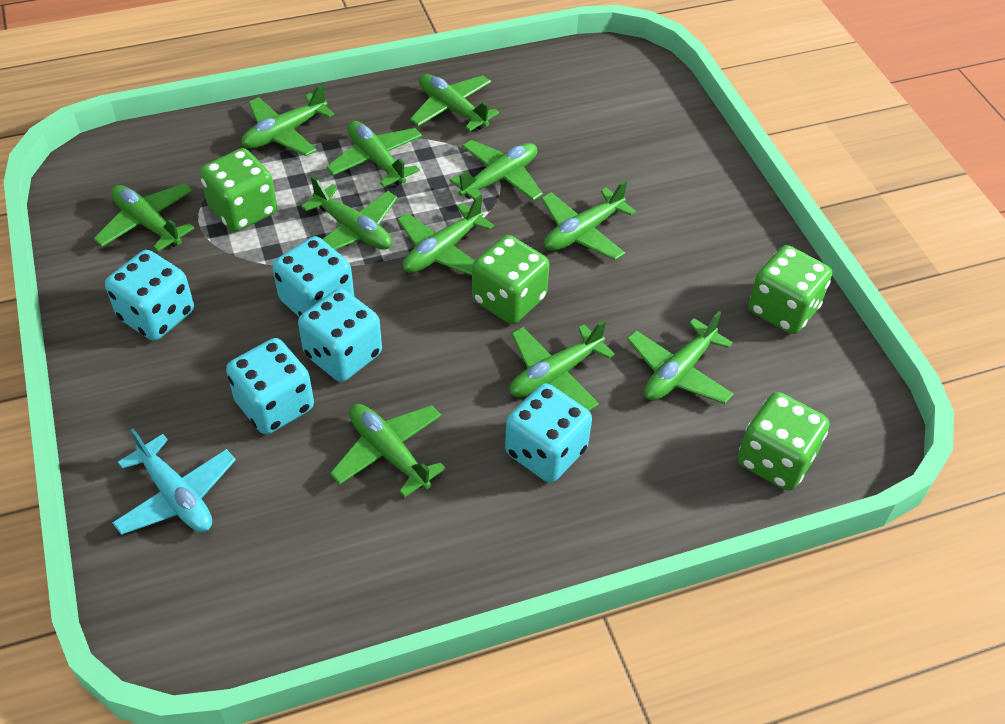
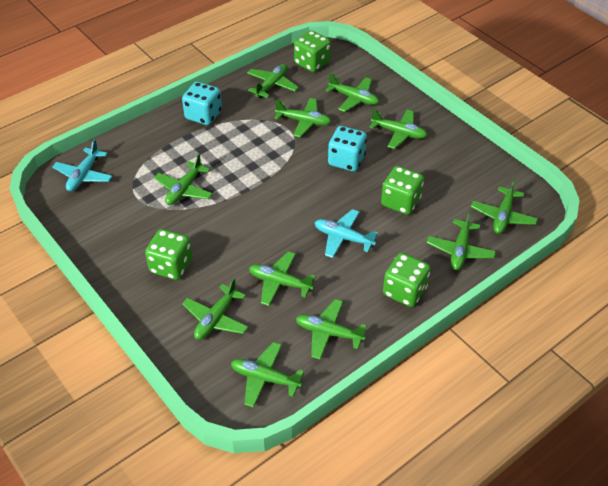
turquoise dice: 5 -> 2
turquoise plane: 1 -> 2

